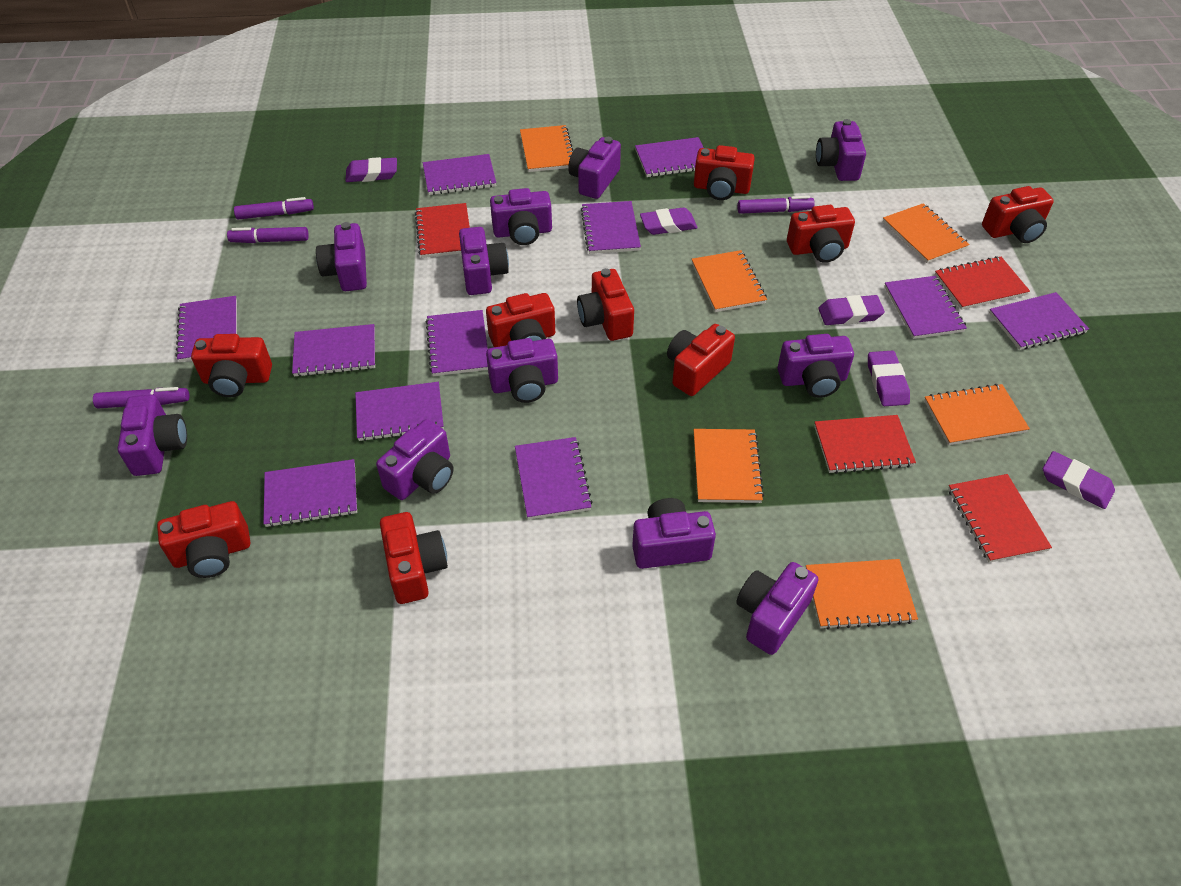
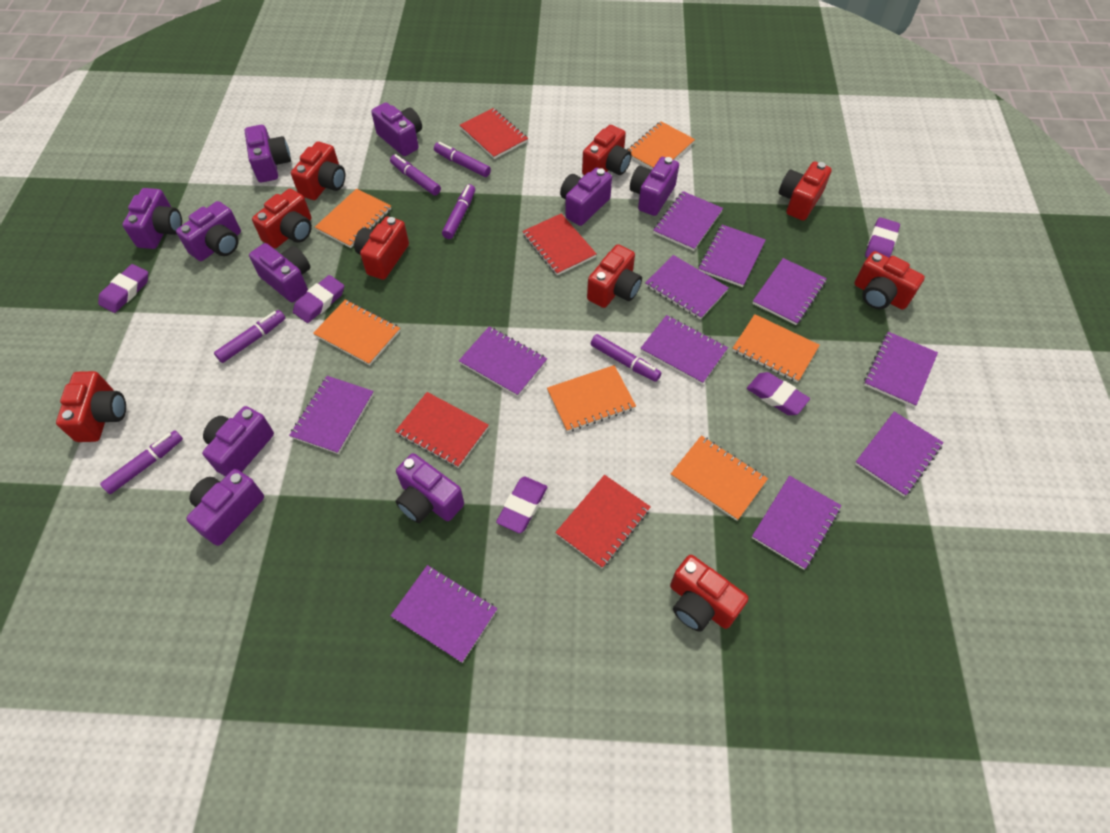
purple camera: 11 -> 10
purple marker: 4 -> 6

